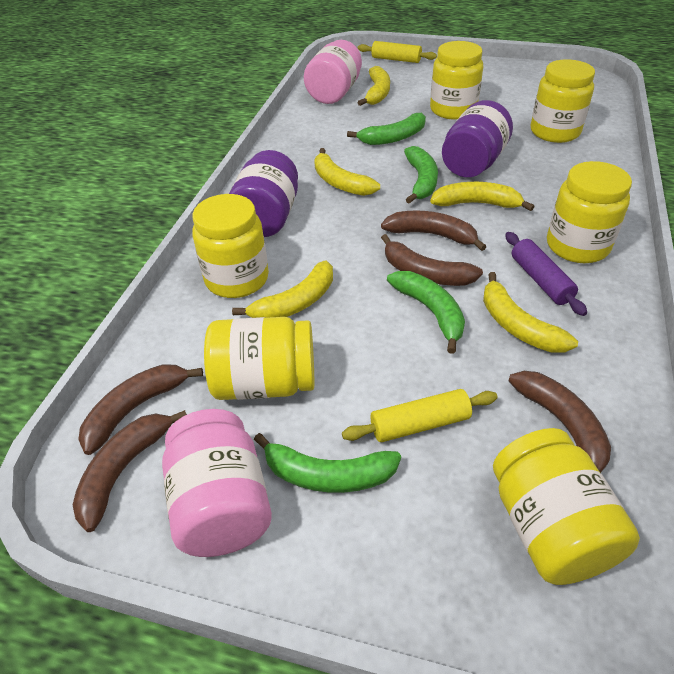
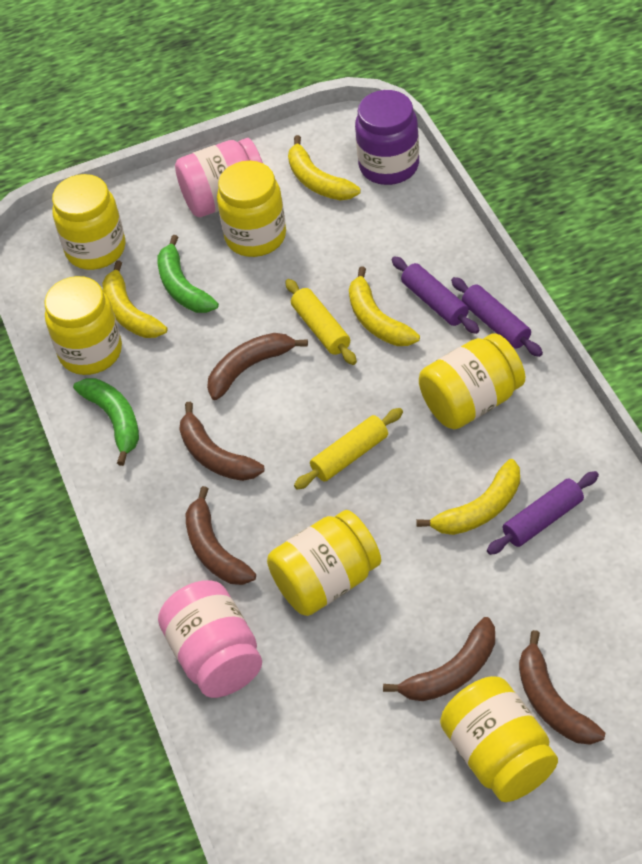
green banana: 4 -> 2
purple jar: 2 -> 1
purple rolling pin: 1 -> 3
yellow banana: 5 -> 4

